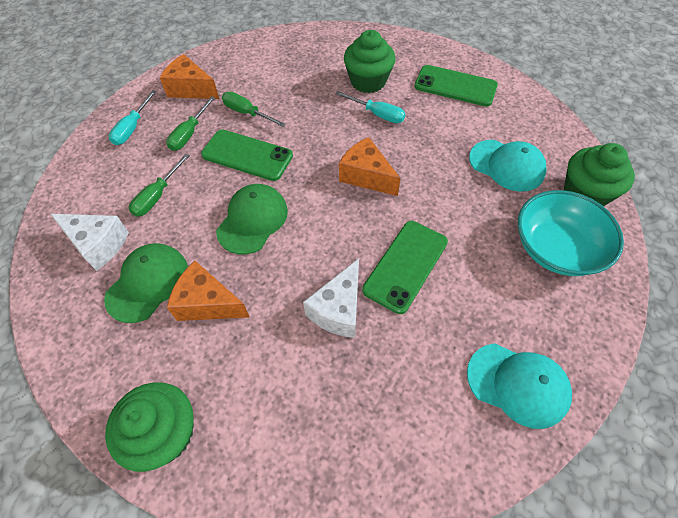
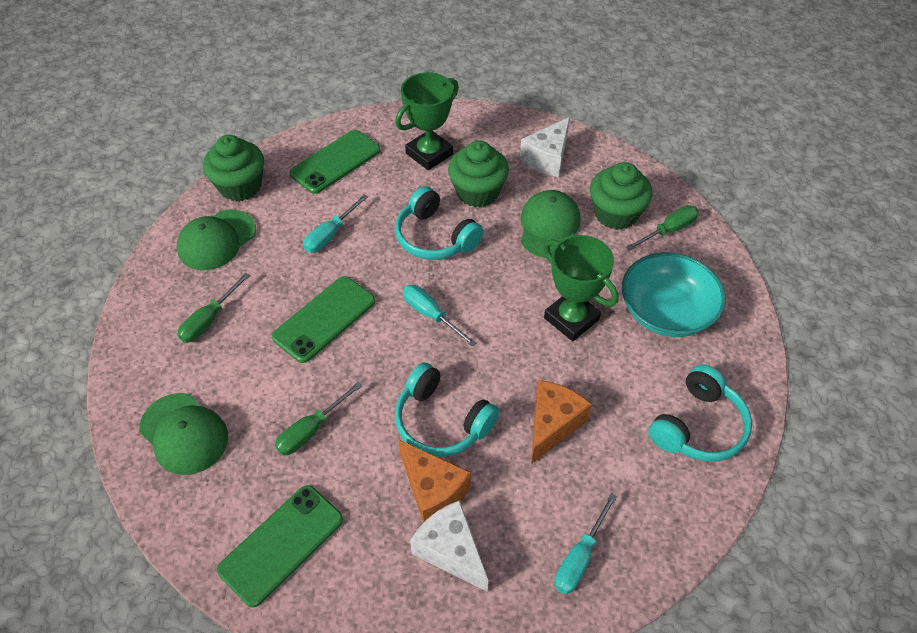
green cap: 2 -> 3
green trophy: 0 -> 2
orange cheese: 3 -> 2
turquoise cap: 2 -> 0
turquoise headphones: 0 -> 3
turquoise screwdriver: 2 -> 3

